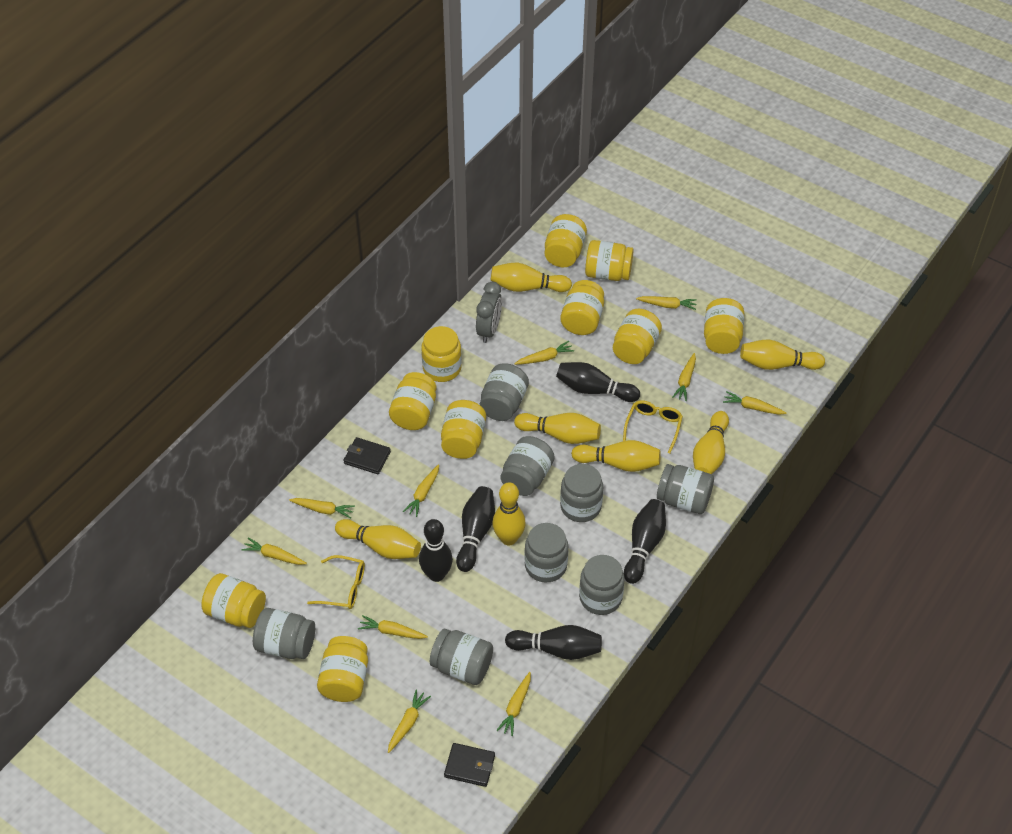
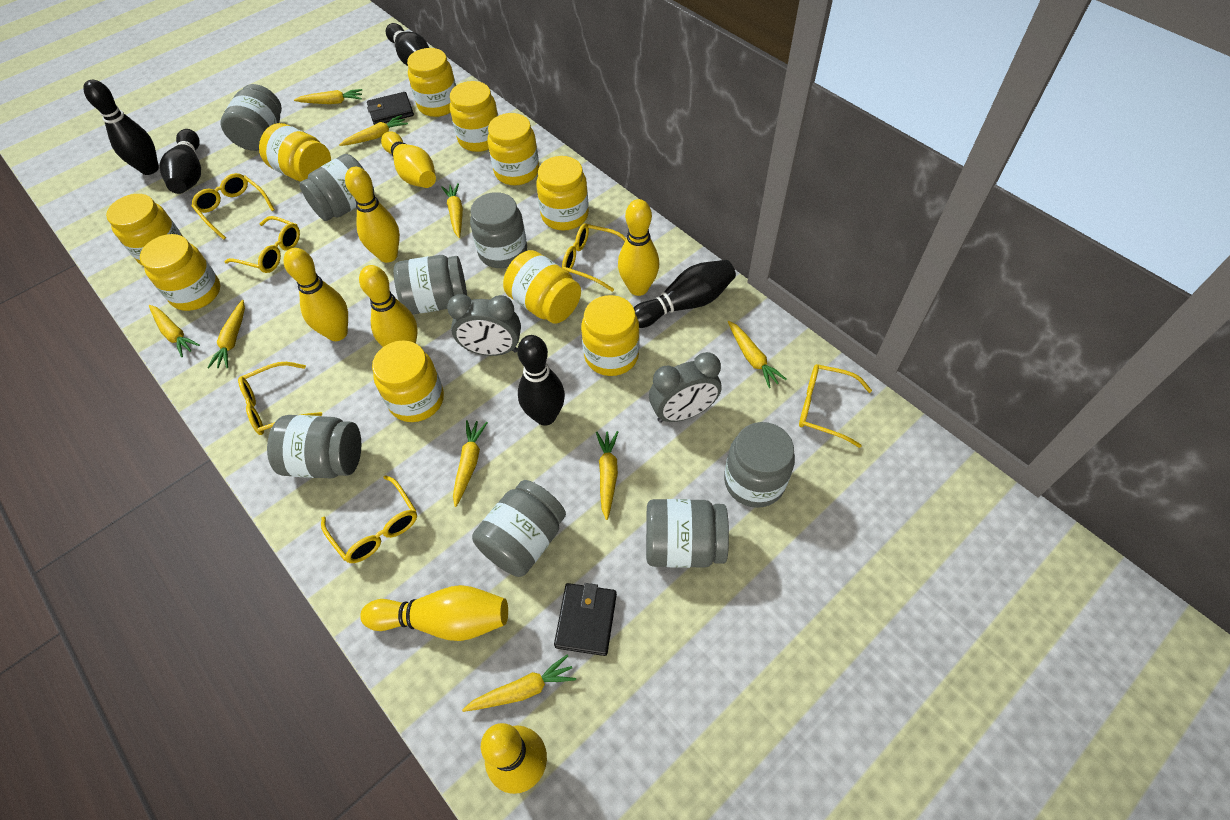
grey clock: 1 -> 2
yellow carrot: 10 -> 9
yellow glasses: 2 -> 6

